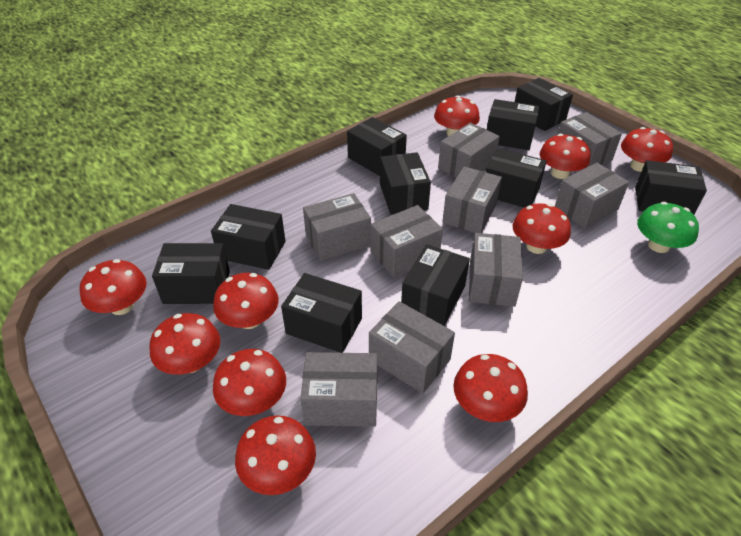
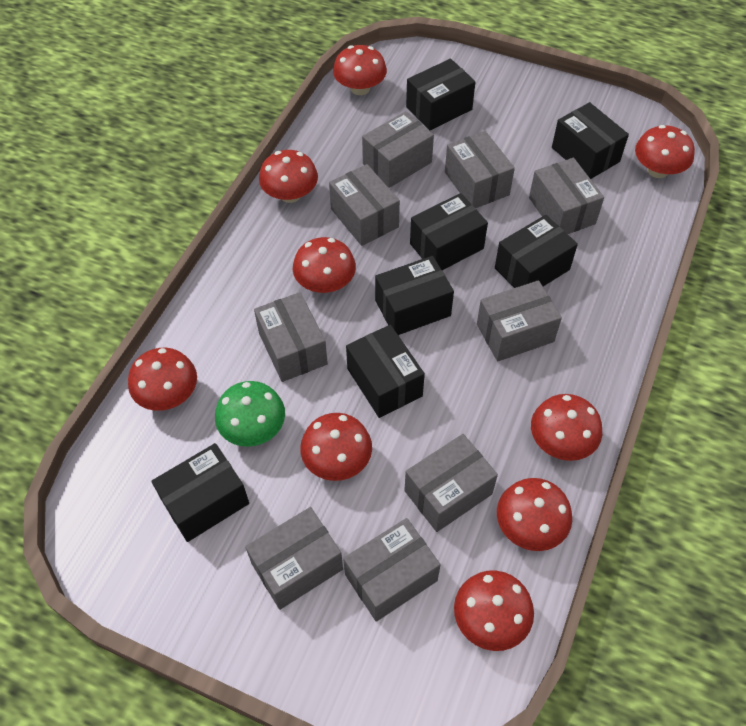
black box: 10 -> 7
red mushroom: 10 -> 9

